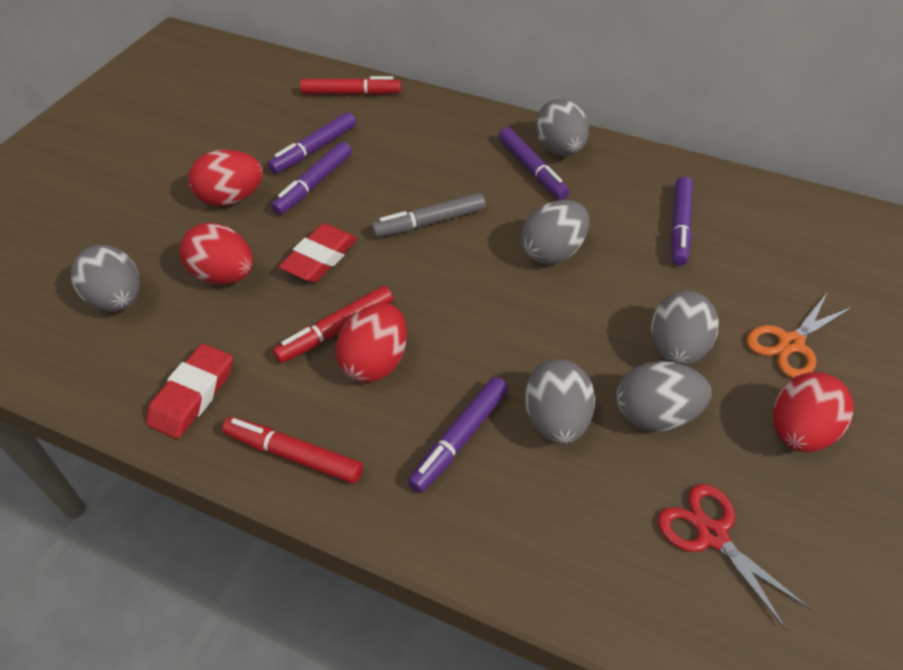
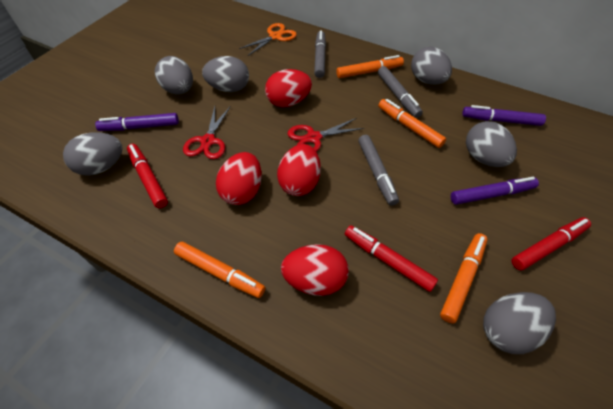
grey marker: 1 -> 3
orange marker: 0 -> 4
purple marker: 5 -> 3
red eraser: 2 -> 0
red scissors: 1 -> 2

